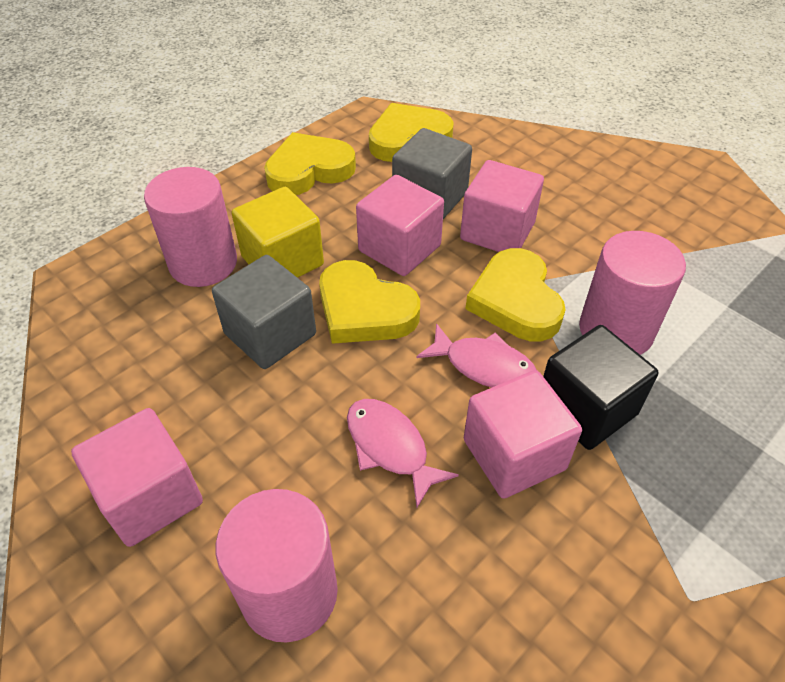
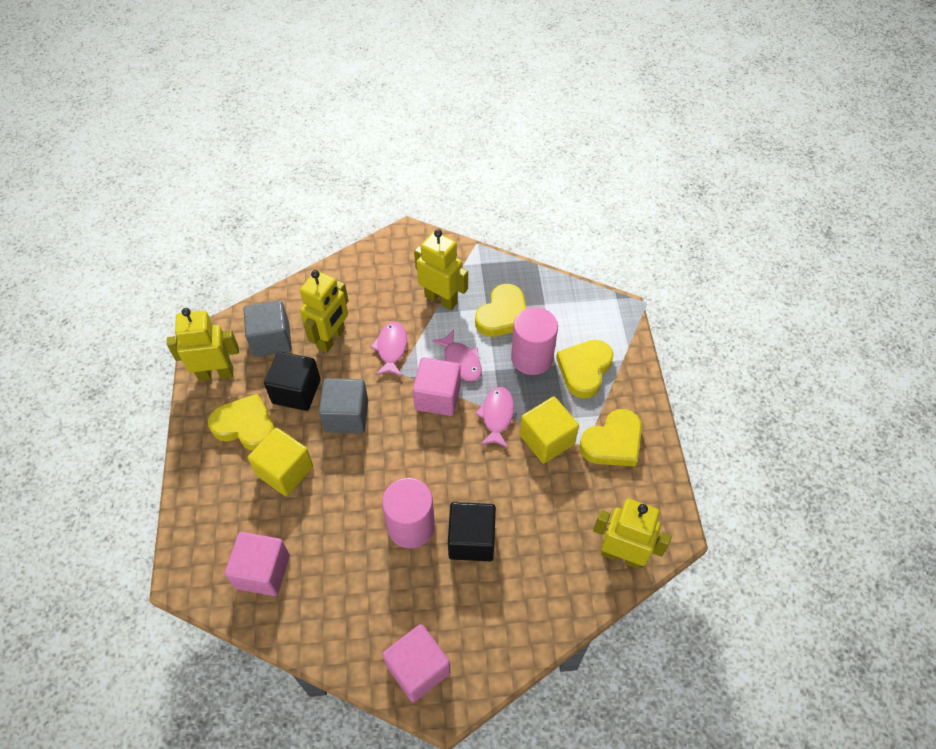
black cube: 1 -> 2
pink cube: 4 -> 3
pink cylinder: 3 -> 2
pink fish: 2 -> 3
yellow cube: 1 -> 2
yellow robot: 0 -> 4

